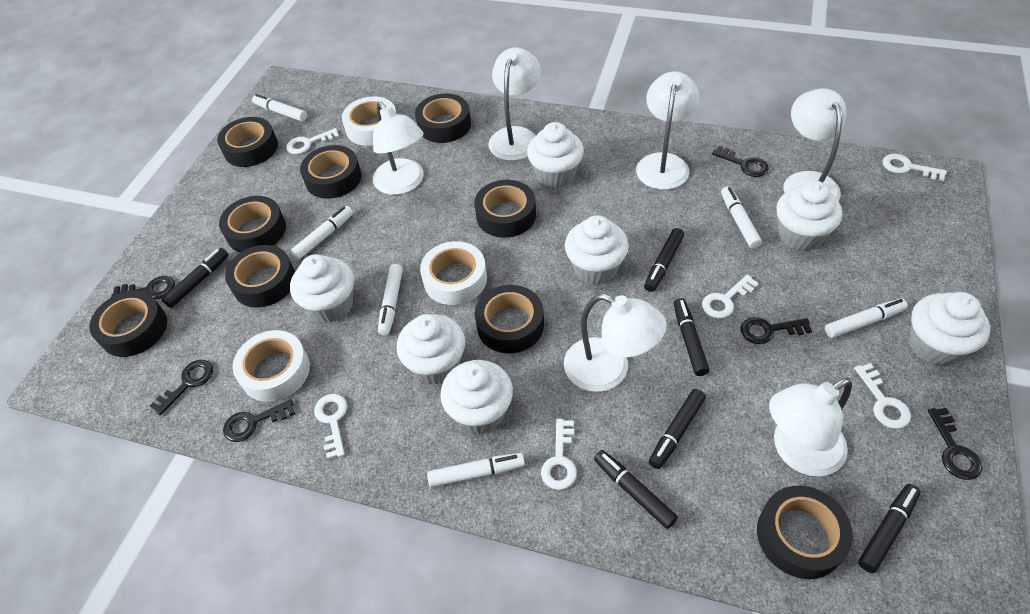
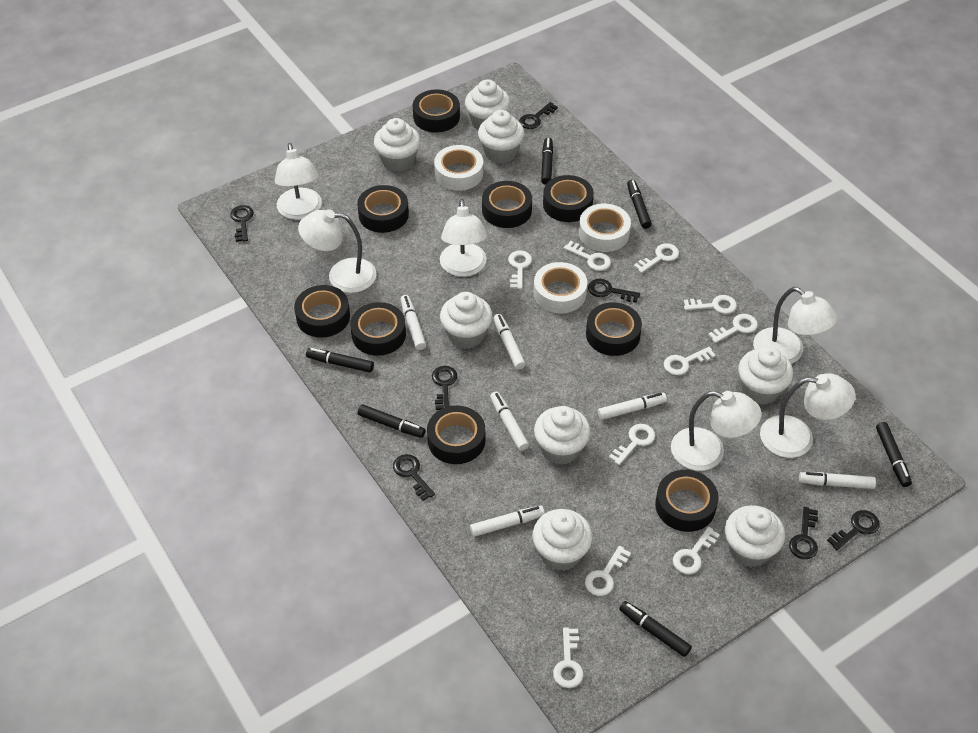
black key: 6 -> 7
white cupcake: 7 -> 8
white key: 6 -> 10

